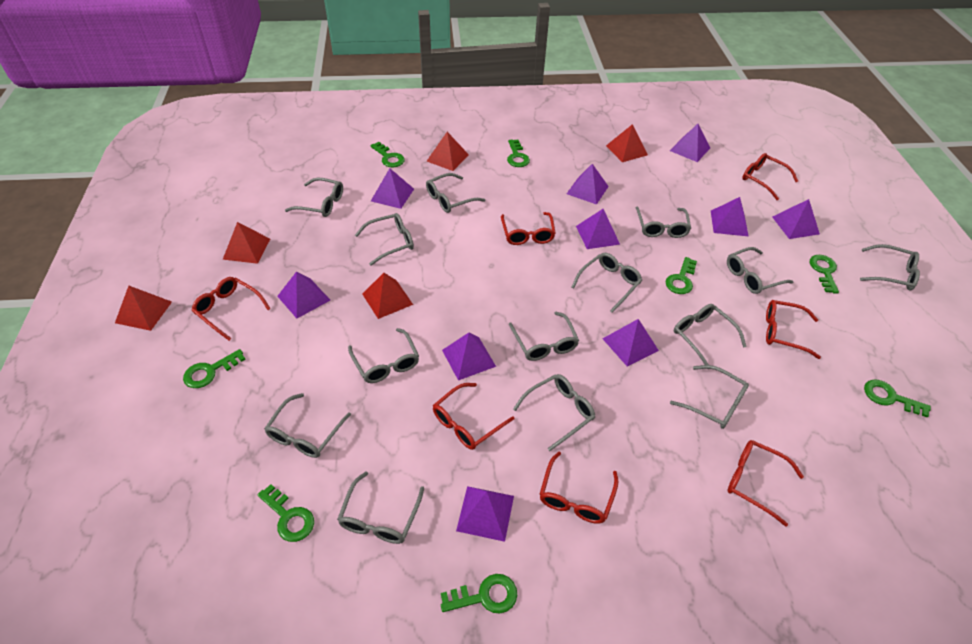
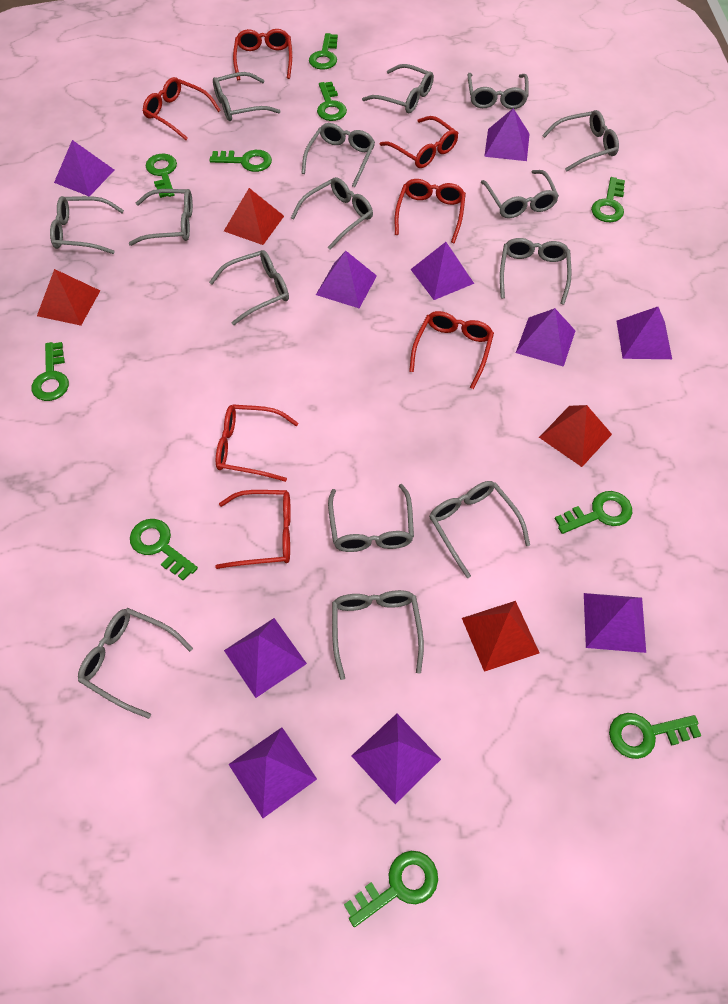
green key: 8 -> 10
grey glasses: 14 -> 15
red pyramid: 5 -> 4

